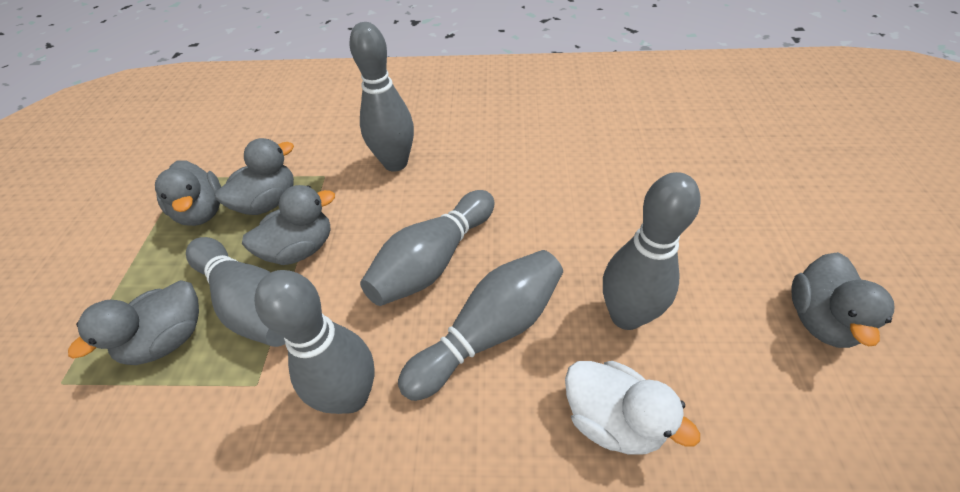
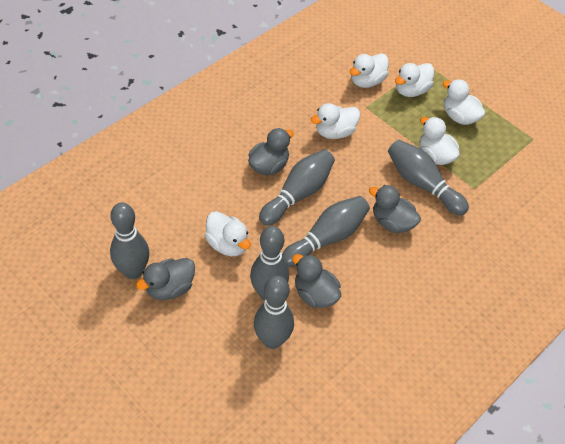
grey duck: 5 -> 4
white duck: 1 -> 6

